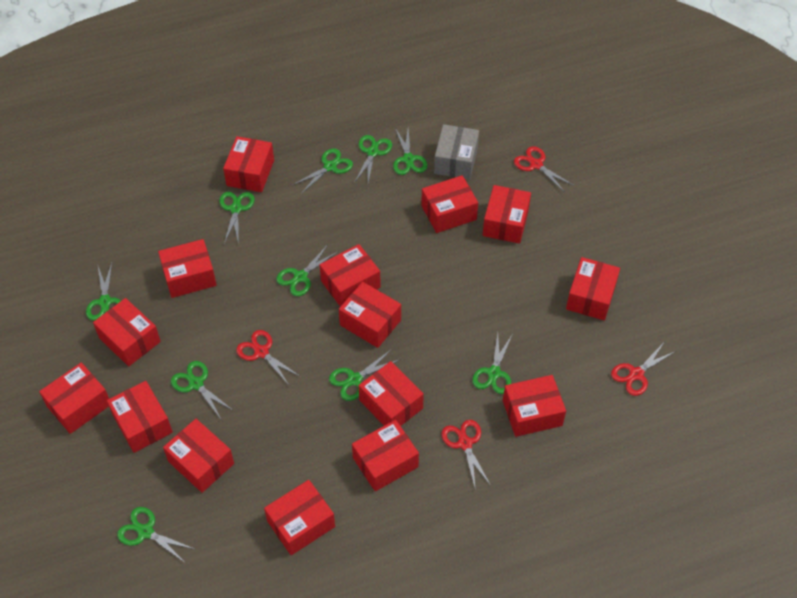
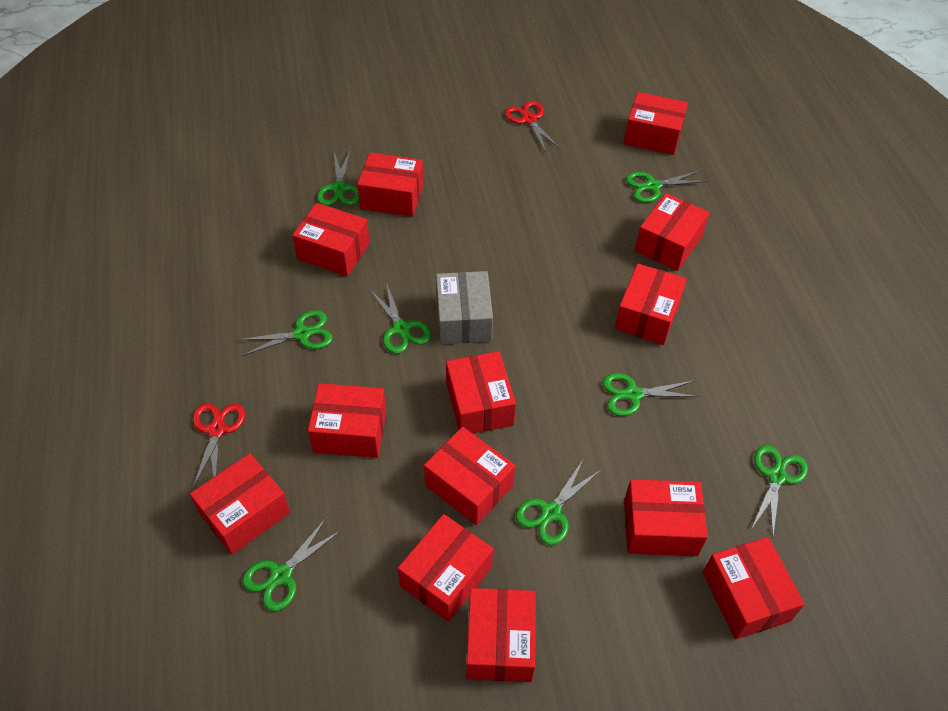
green scissors: 10 -> 8
red box: 15 -> 13
red scissors: 4 -> 2

